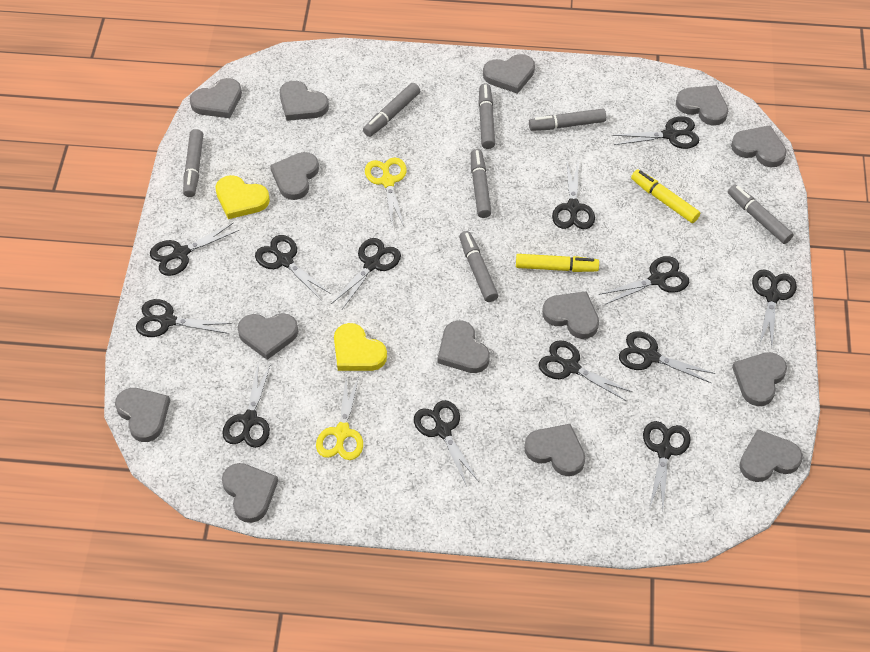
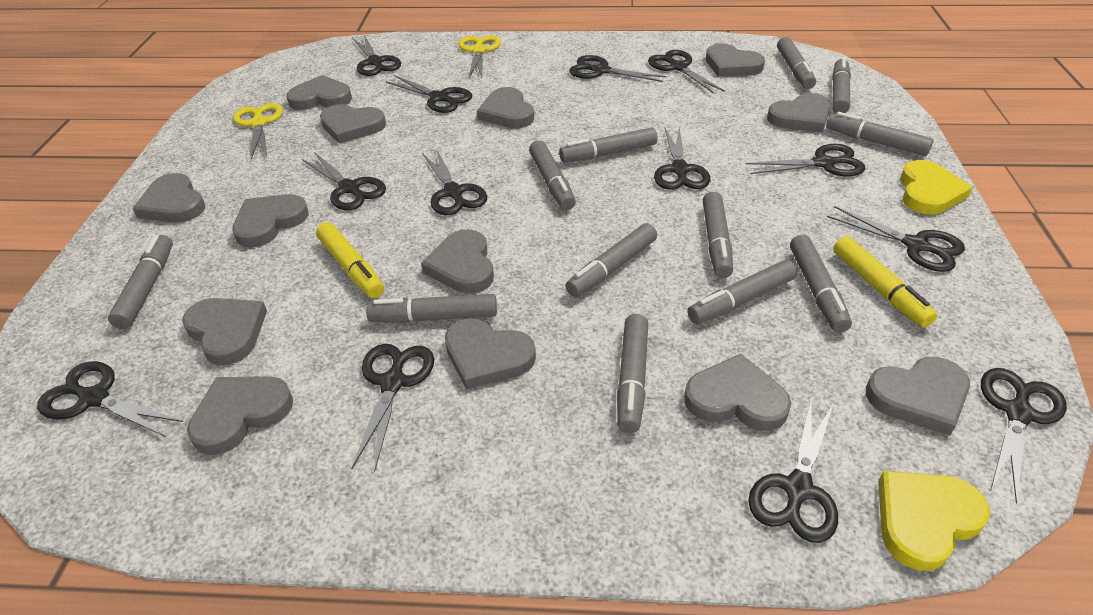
grey heart: 14 -> 13
grey marker: 7 -> 12

